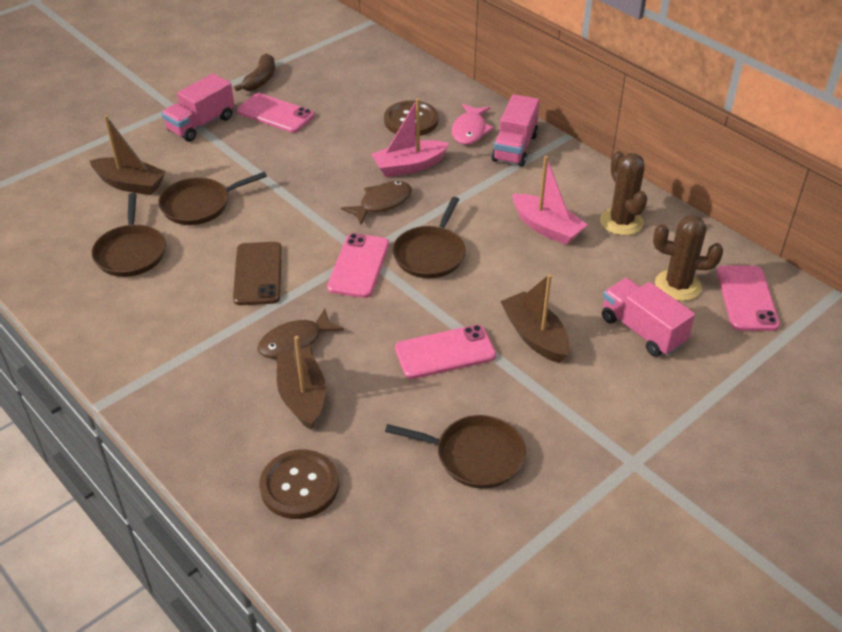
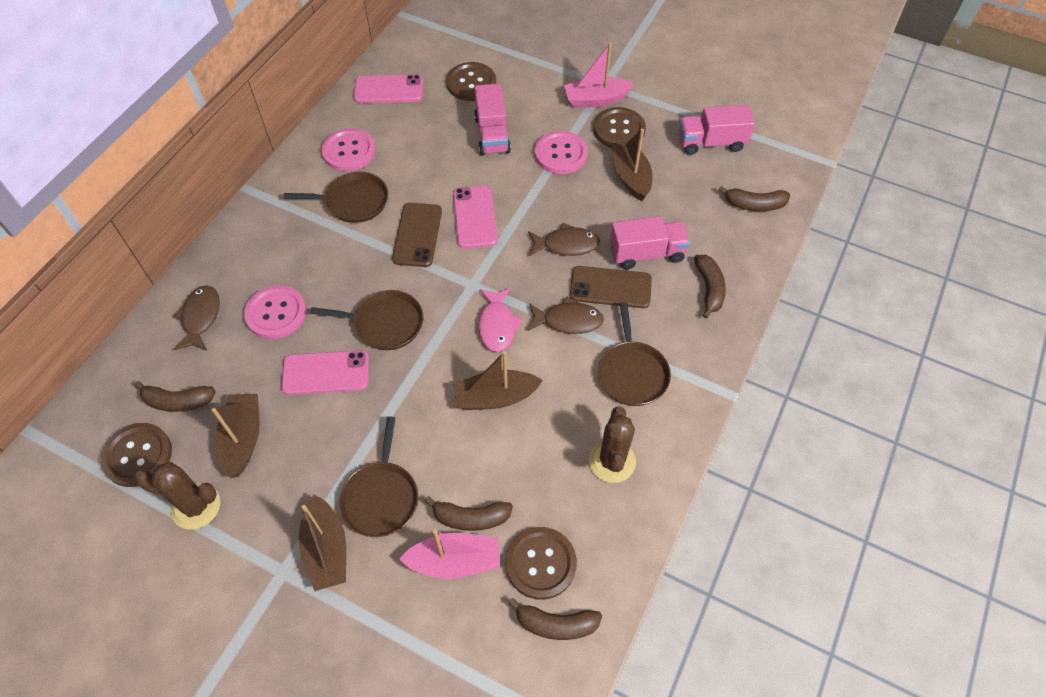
brown banana: 1 -> 5
brown boat: 3 -> 4
brown button: 2 -> 4
brown fish: 2 -> 3
brown phone: 1 -> 2
pink button: 0 -> 3
pink phone: 4 -> 3

